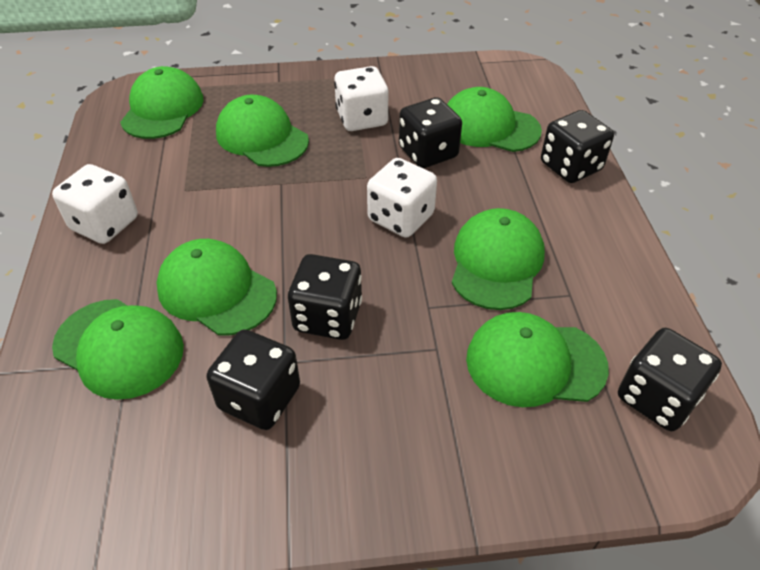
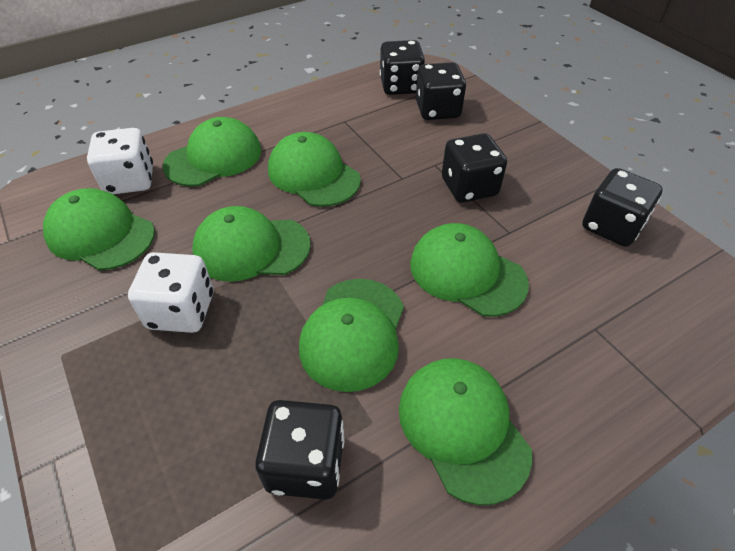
white dice: 3 -> 2

